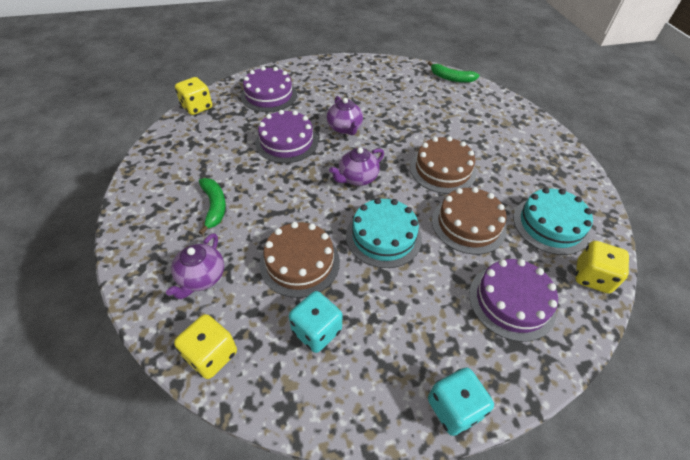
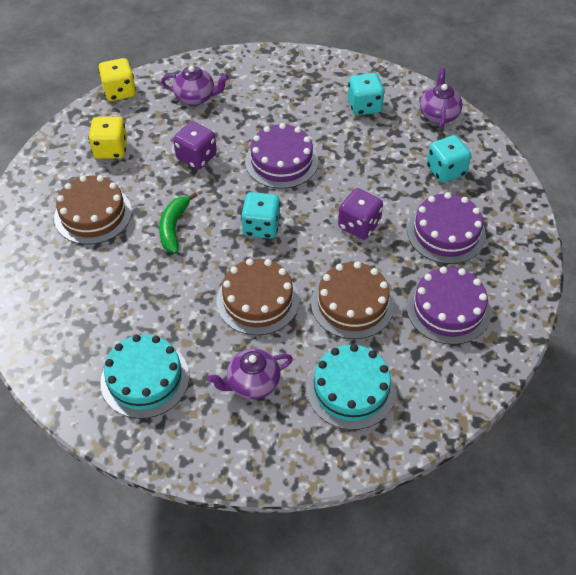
green banana: 2 -> 1
purple dice: 0 -> 2
turquoise dice: 2 -> 3
yellow dice: 3 -> 2

